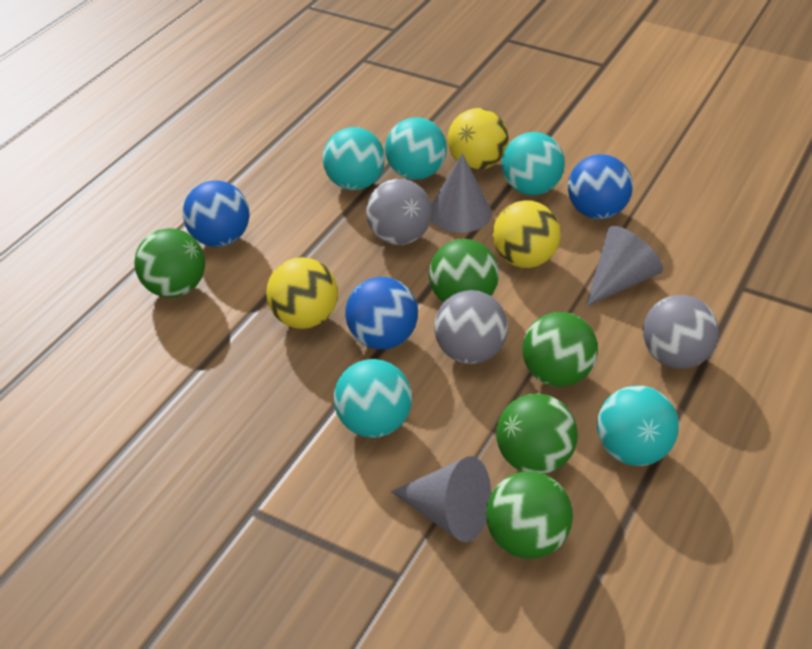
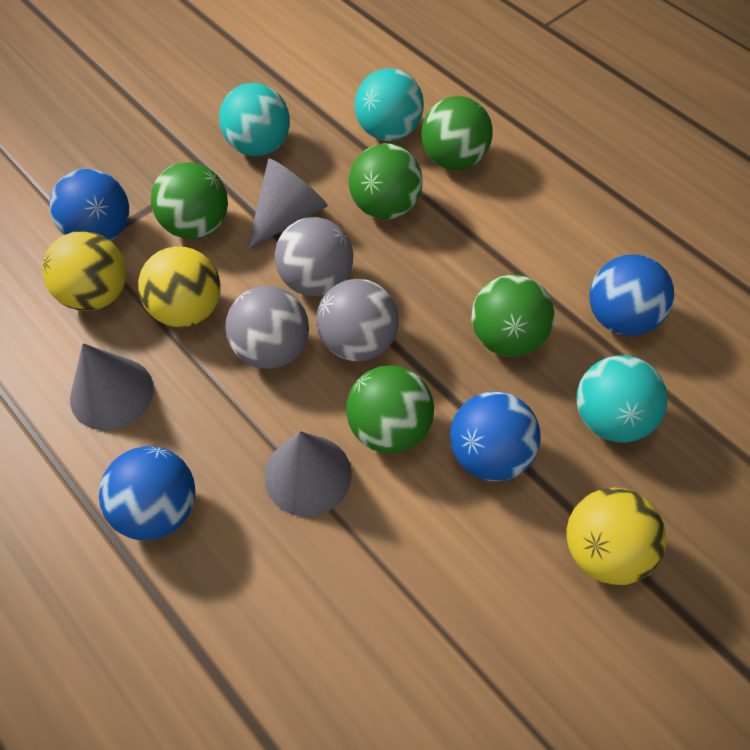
blue ball: 3 -> 4
turquoise ball: 5 -> 3

